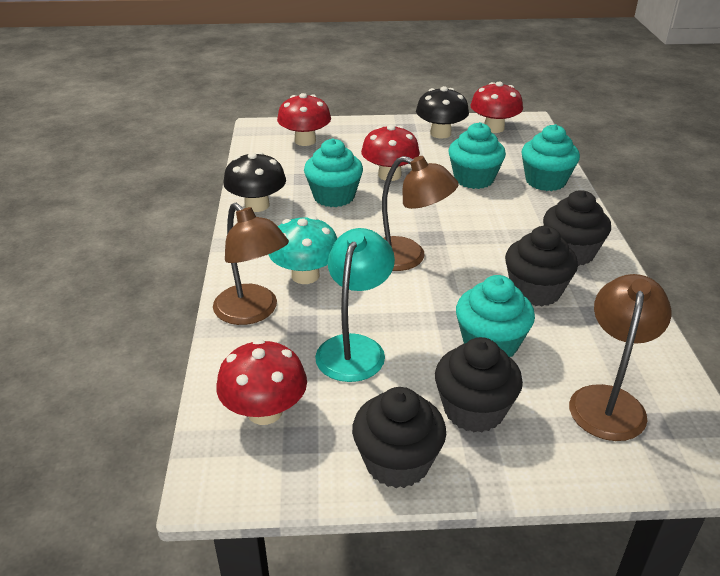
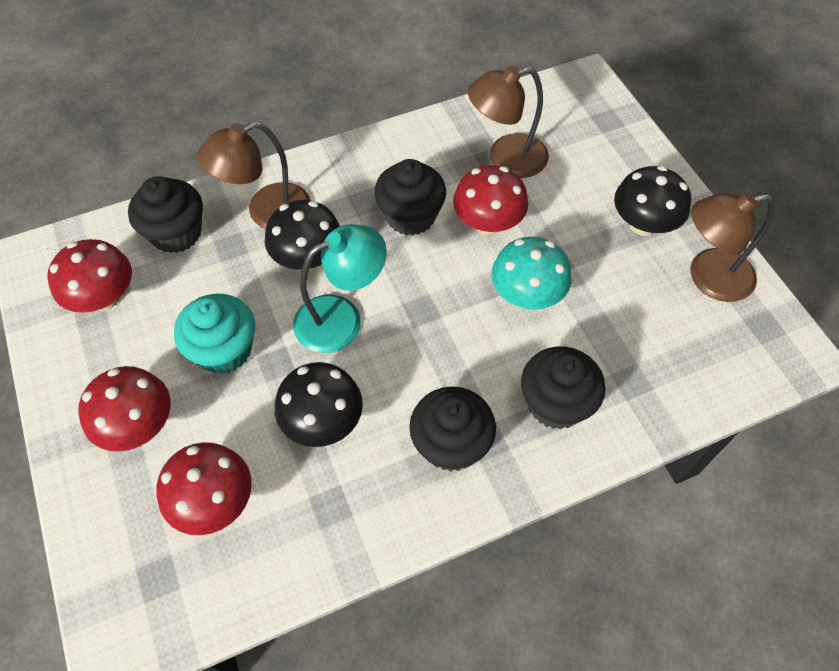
black mushroom: 2 -> 3
turquoise cupcake: 4 -> 1

